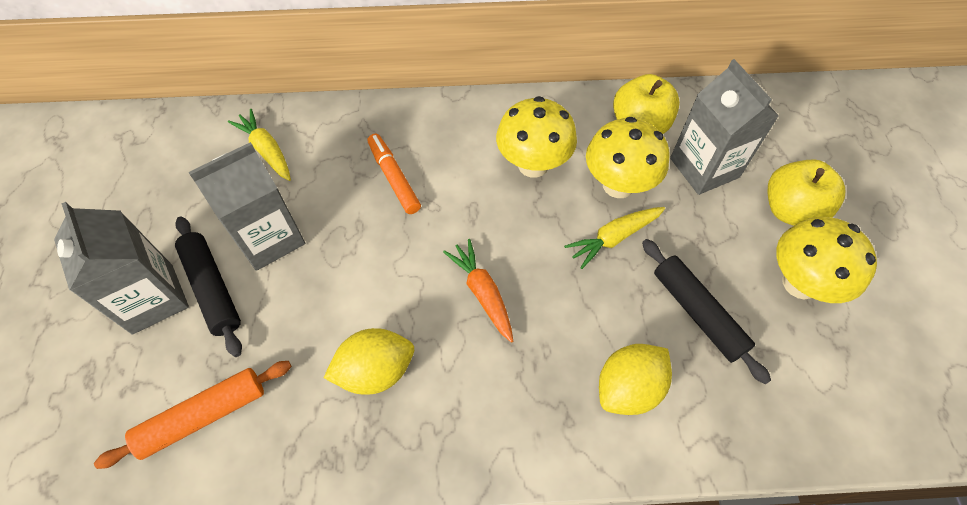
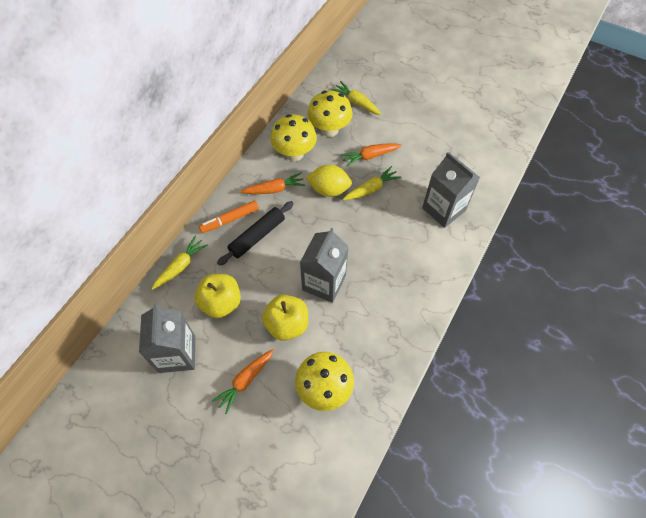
black rolling pin: 2 -> 1
orange carrot: 1 -> 3
orange rolling pin: 1 -> 0
yellow carrot: 2 -> 3
yellow lemon: 2 -> 1

